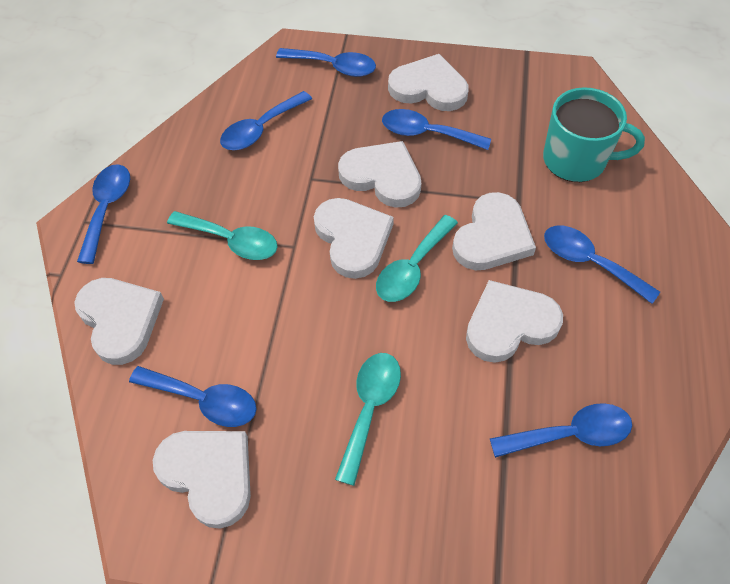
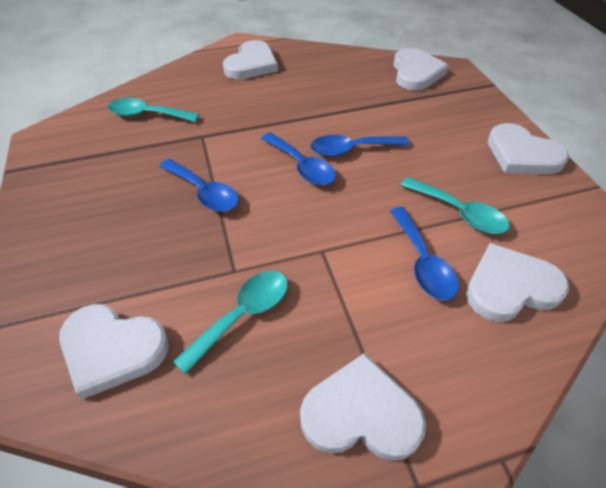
blue spoon: 7 -> 4
turquoise mug: 1 -> 0
white heart: 7 -> 6

